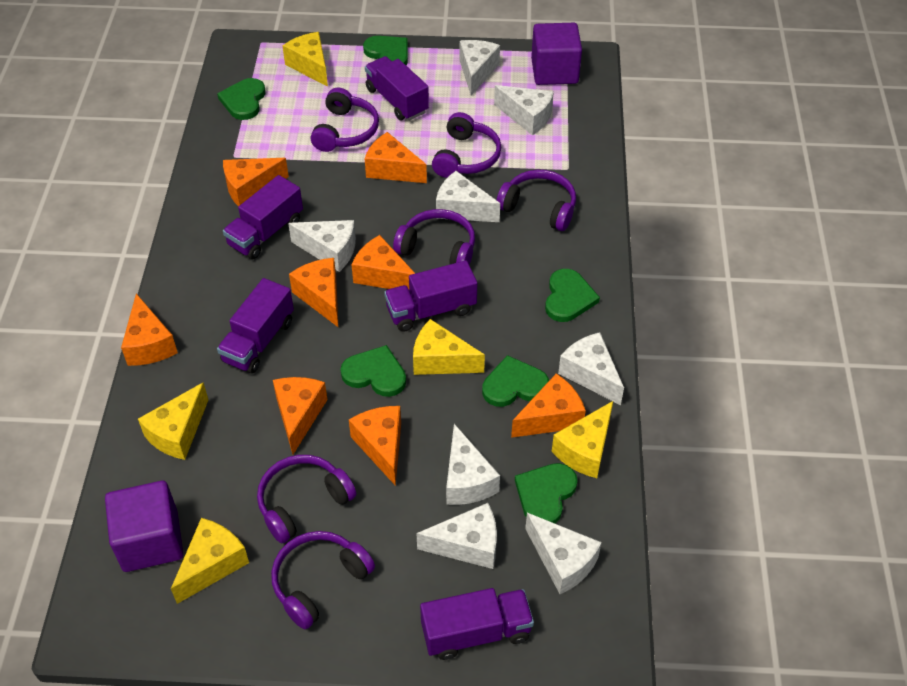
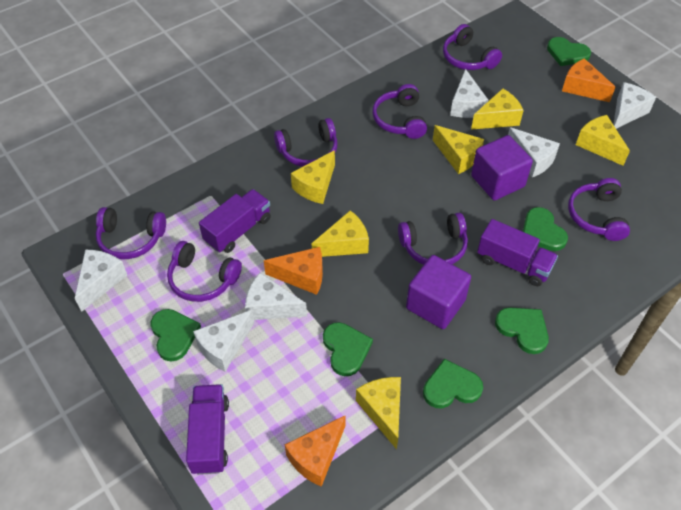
orange cheese: 8 -> 3
purple headphones: 6 -> 7
purple truck: 5 -> 3
white cheese: 8 -> 6
yellow cheese: 5 -> 6

